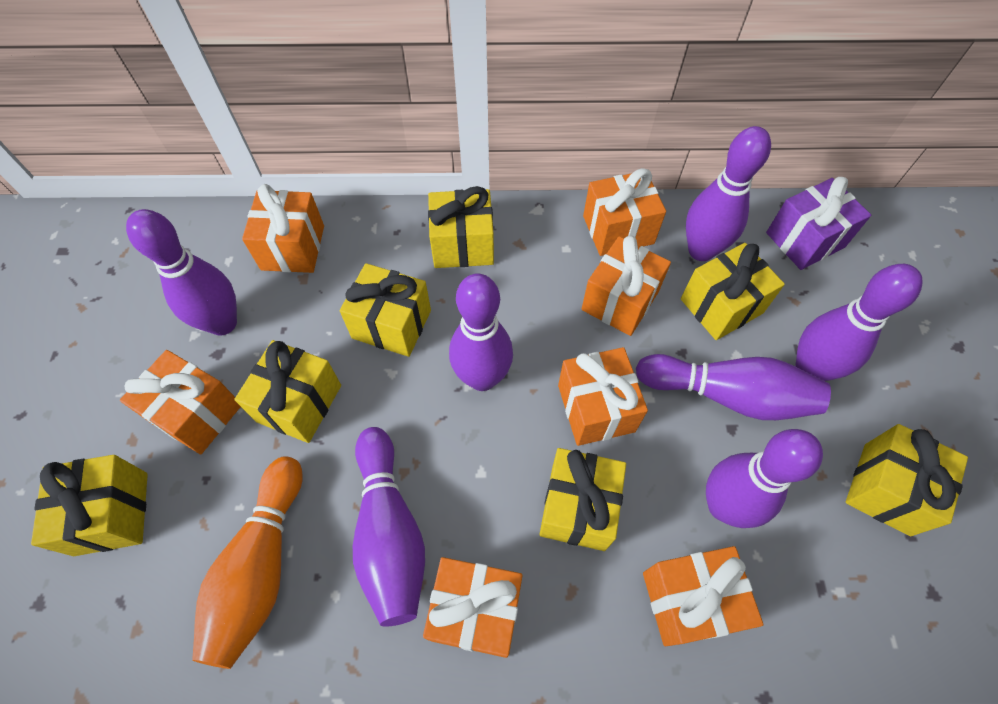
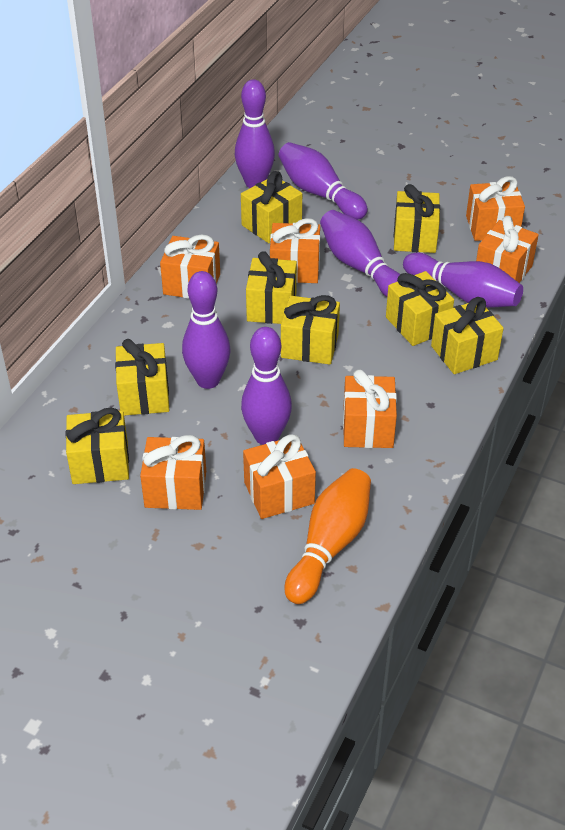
purple bowling pin: 7 -> 6
purple gift: 1 -> 0
yellow gift: 7 -> 8

